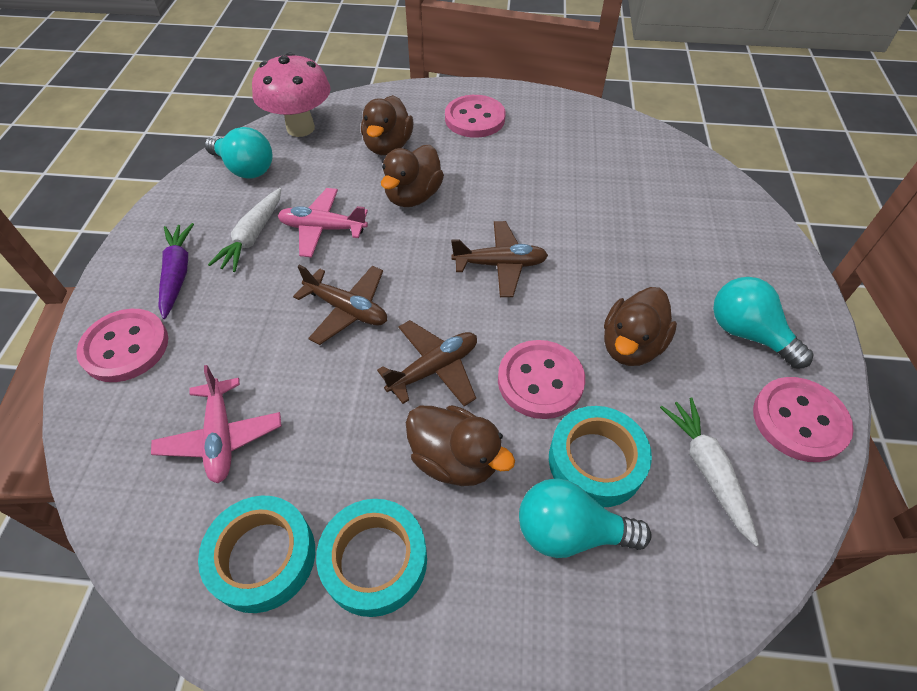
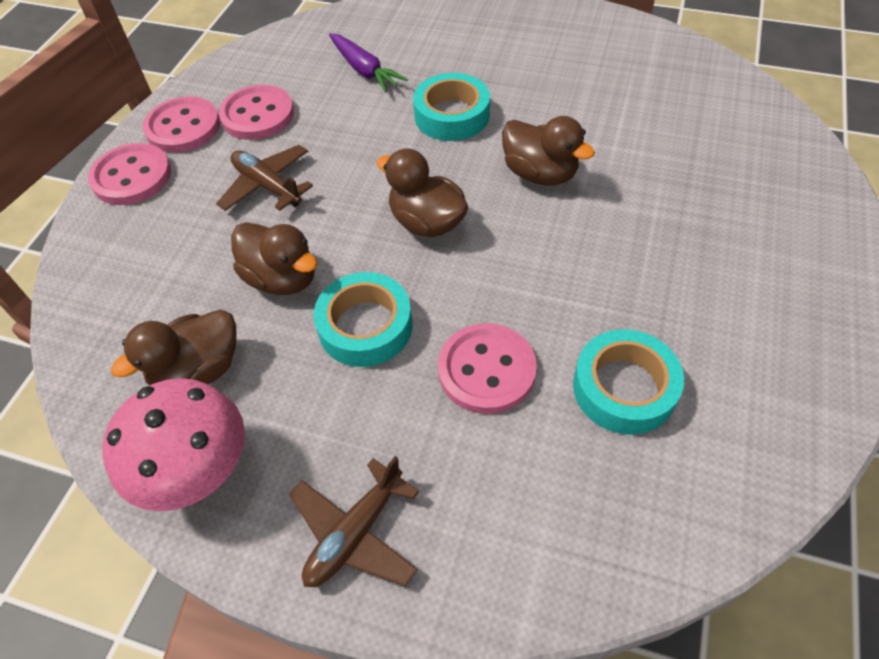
brown plane: 3 -> 2
pink plane: 2 -> 0
turquoise light bulb: 3 -> 0
white carrot: 2 -> 0

